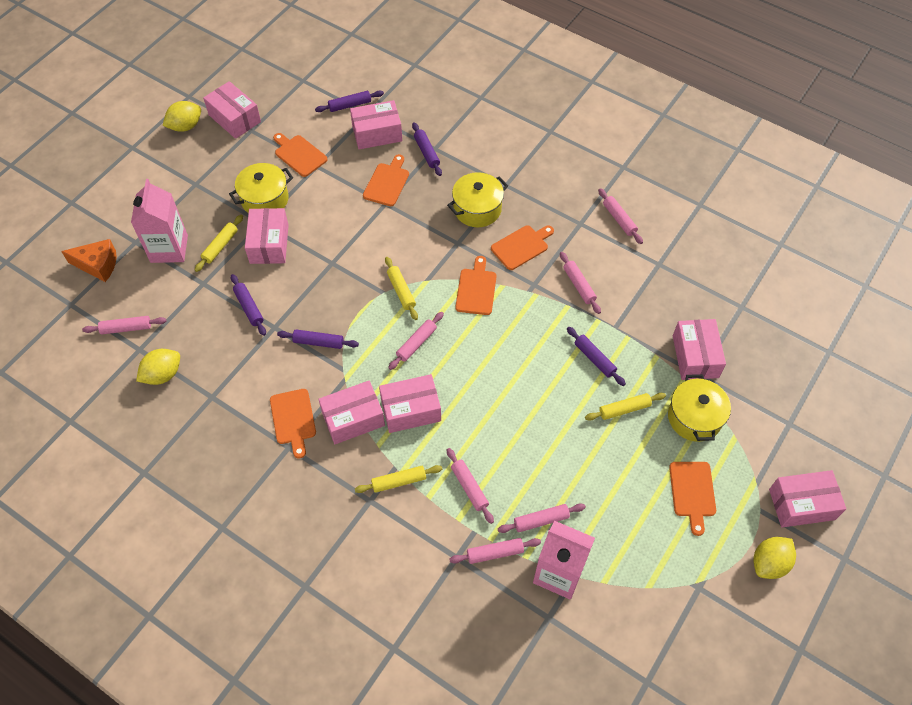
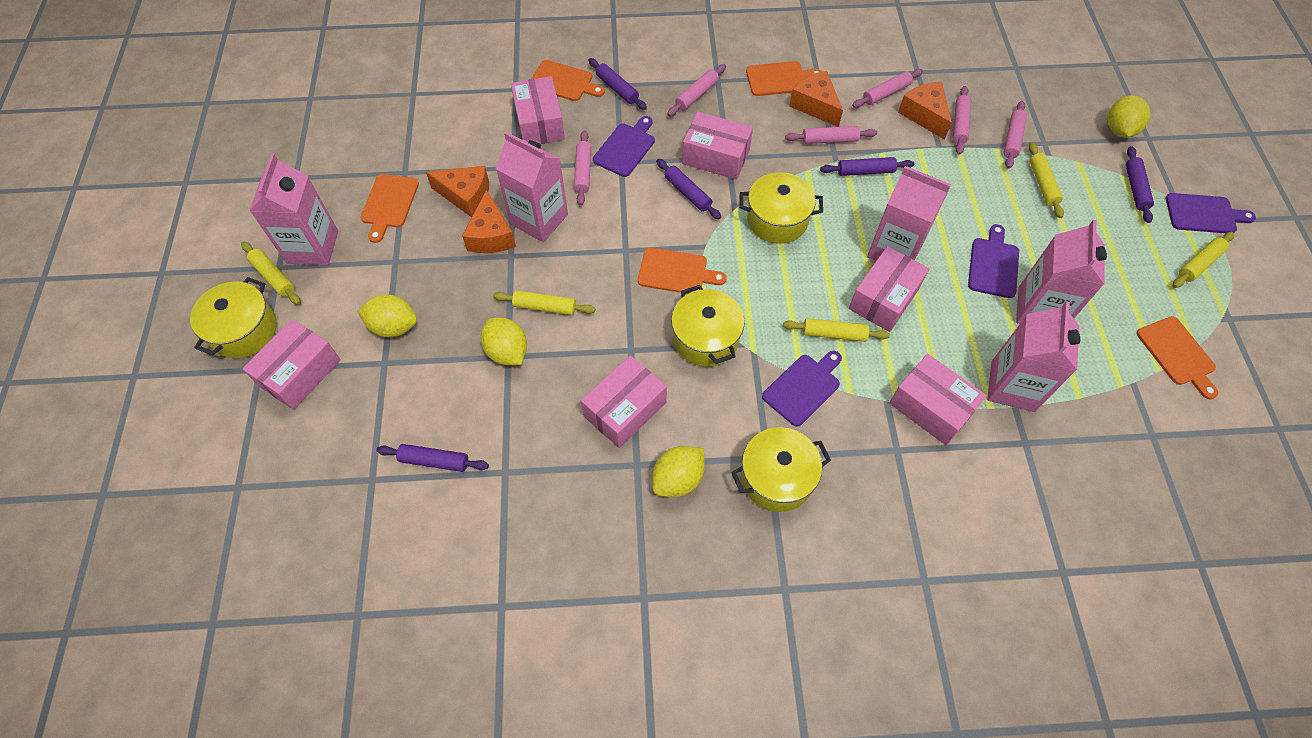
orange cheese: 1 -> 4
orange cutting board: 6 -> 5
pink box: 7 -> 6
pink carton: 2 -> 5
pink rolling pin: 7 -> 6
purple cutting board: 0 -> 4
yellow lemon: 3 -> 4
yellow pot: 3 -> 4
yellow rolling pin: 4 -> 5

